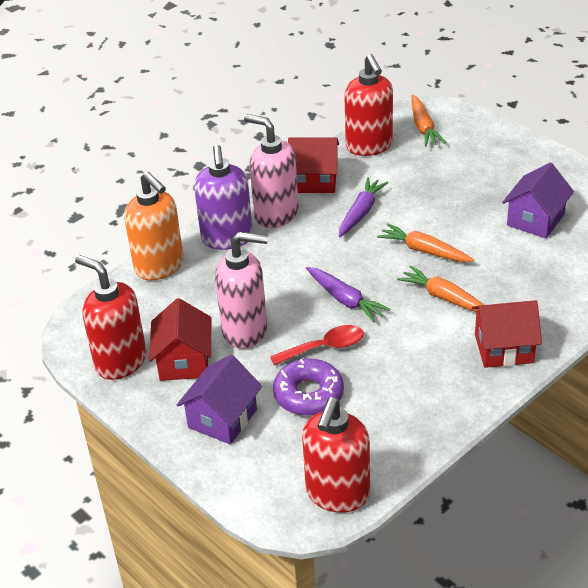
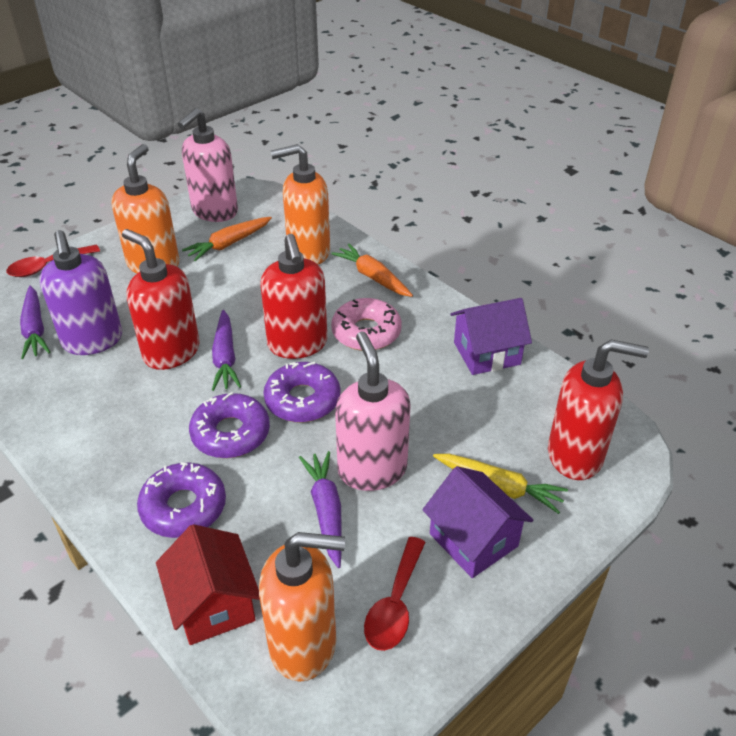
orange carrot: 3 -> 2
orange soap dispenser: 1 -> 3
pink donut: 0 -> 1
purple carrot: 2 -> 3
purple donut: 1 -> 3
red house: 3 -> 1
red spoon: 1 -> 2
yellow carrot: 0 -> 1

